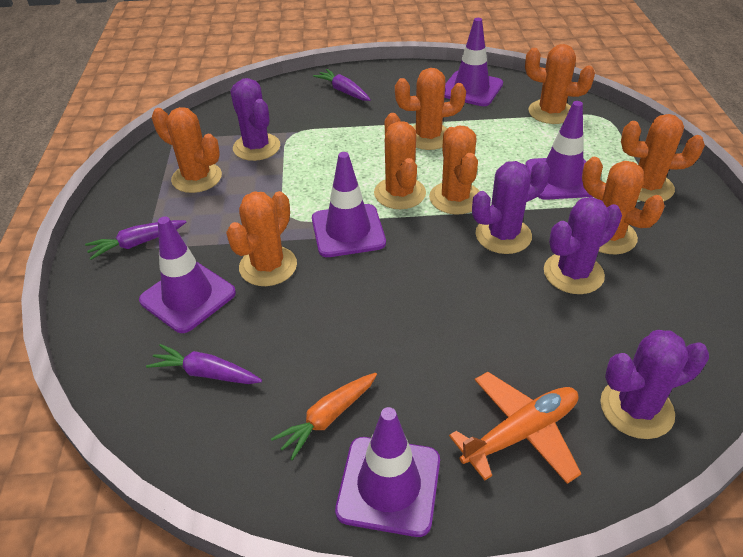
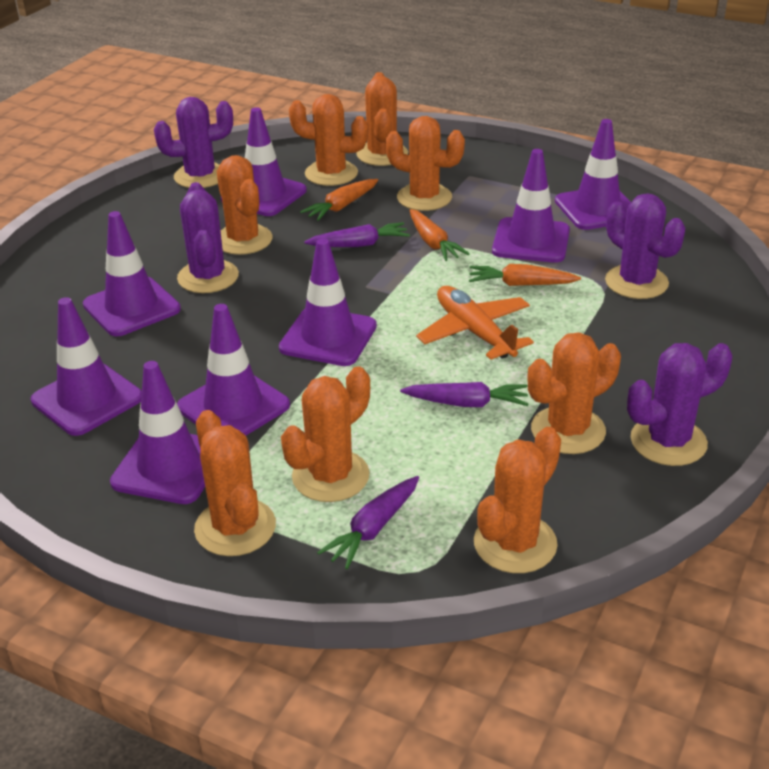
orange carrot: 1 -> 3
purple traffic cone: 5 -> 8

